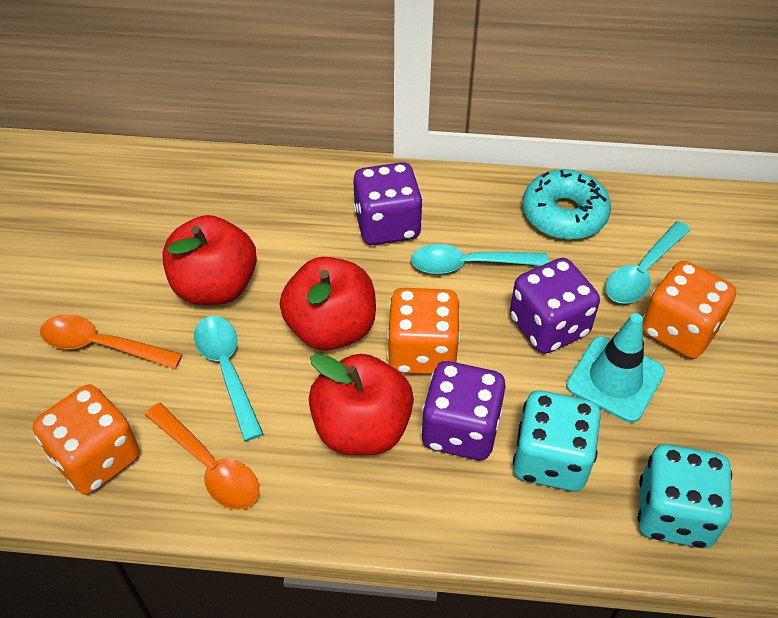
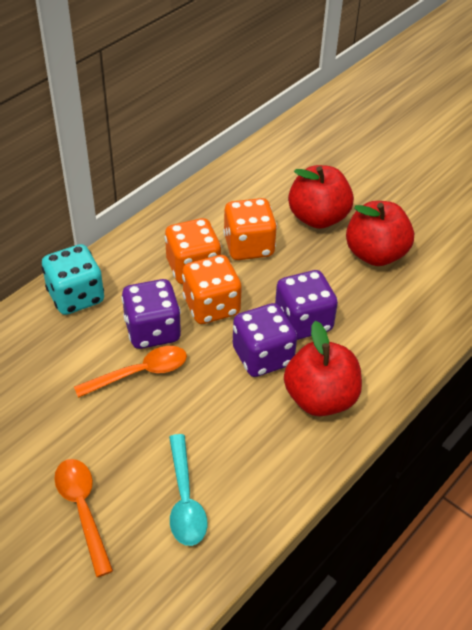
turquoise dice: 2 -> 1
turquoise donut: 1 -> 0
turquoise spoon: 3 -> 1
turquoise traffic cone: 1 -> 0

